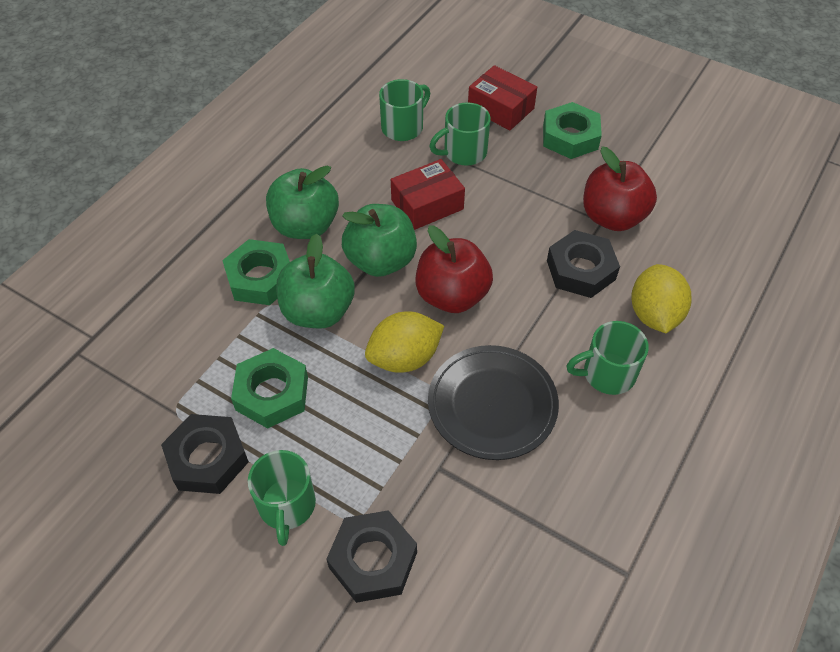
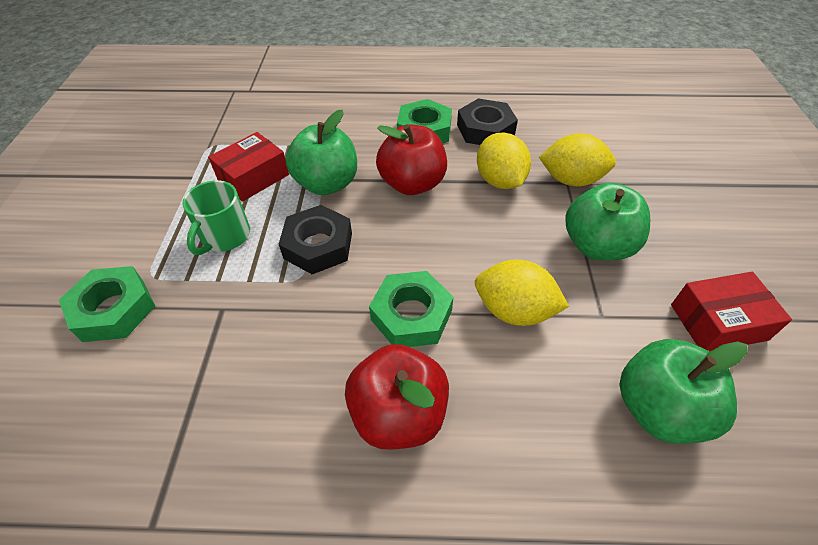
black nut: 3 -> 2
black plate: 1 -> 0
green mug: 4 -> 1
yellow lemon: 2 -> 3

